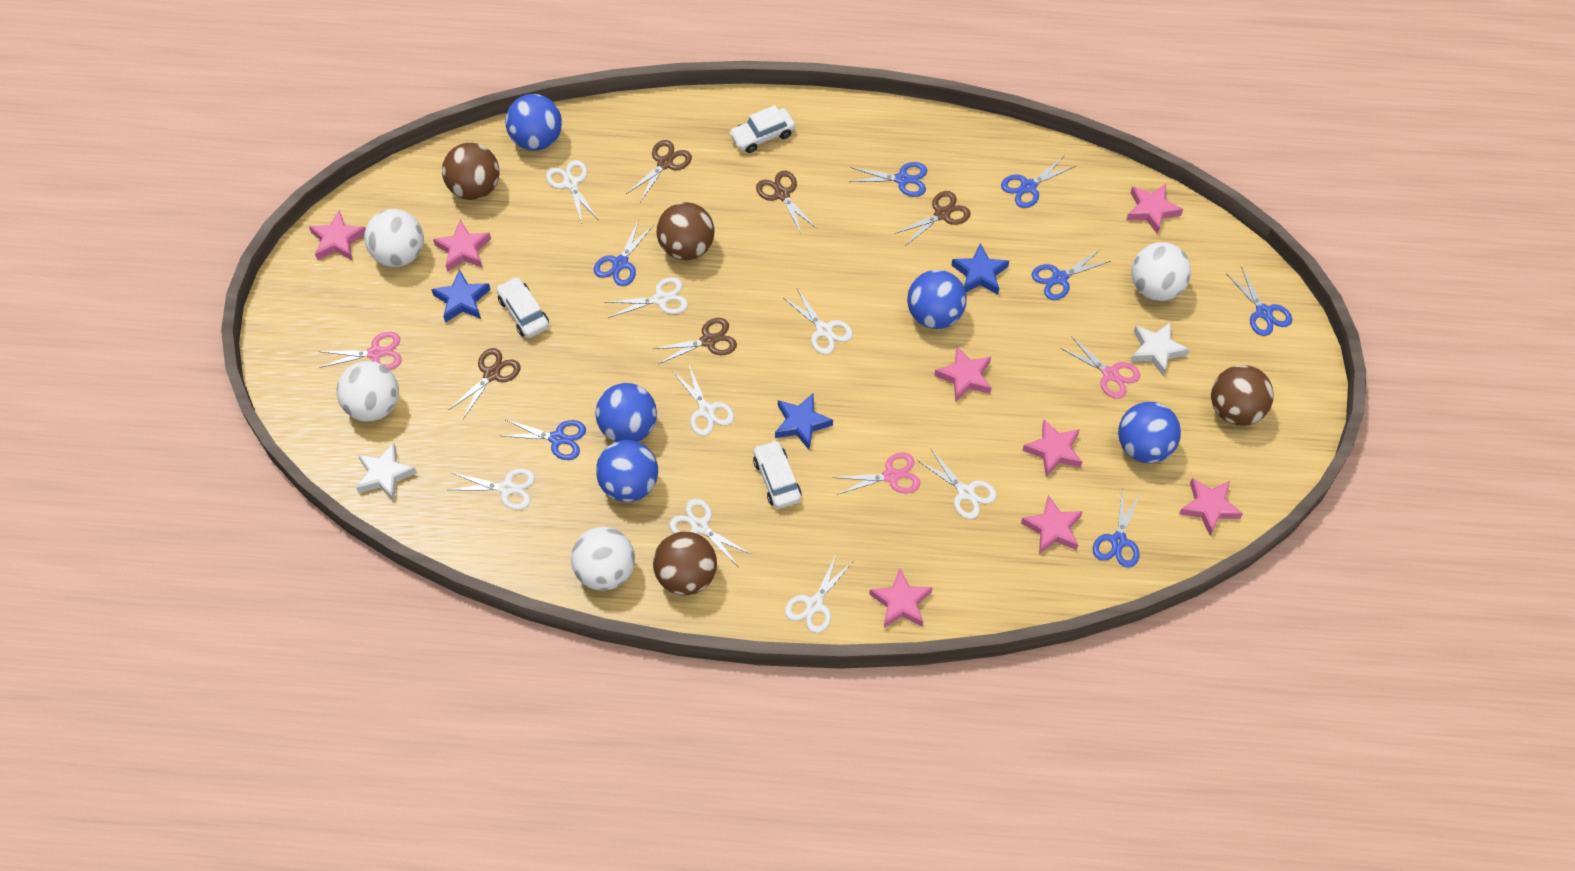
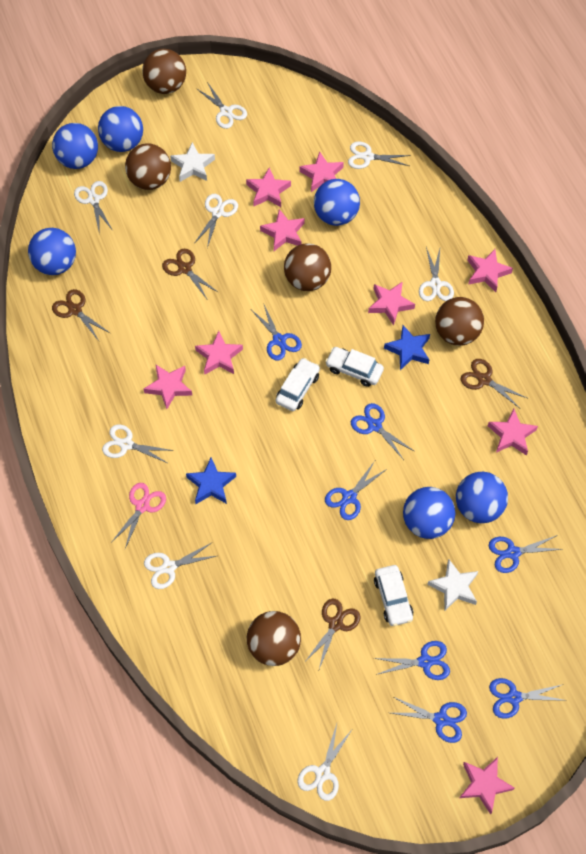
blue ball: 5 -> 6
blue star: 3 -> 2
brown ball: 4 -> 5
brown scissors: 5 -> 4
pink scissors: 3 -> 1
pink star: 8 -> 9
white ball: 4 -> 0

